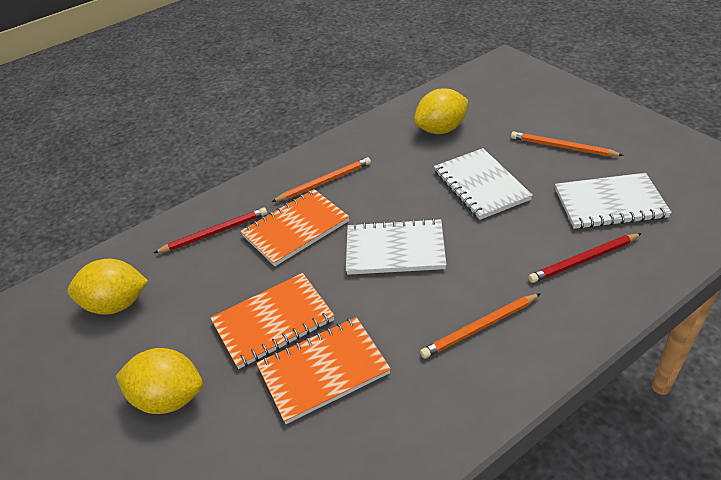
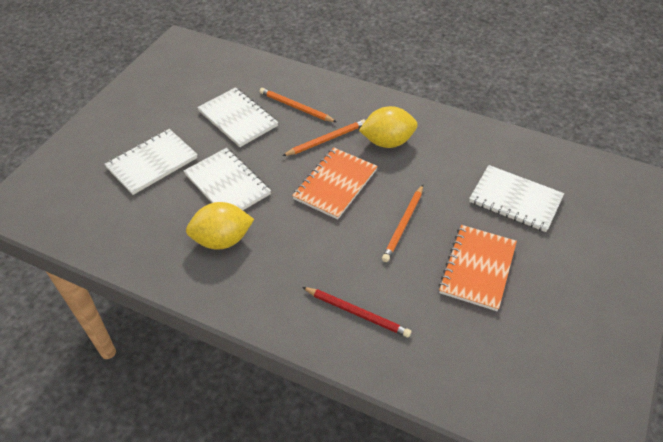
orange notebook: 3 -> 2
red pencil: 2 -> 1
white notebook: 3 -> 4
yellow lemon: 3 -> 2

